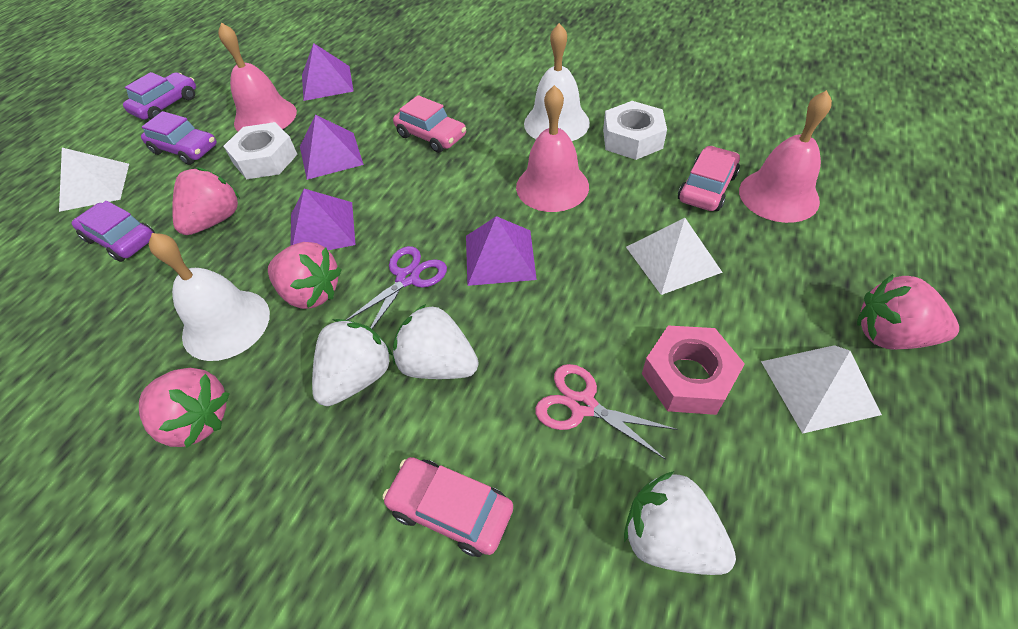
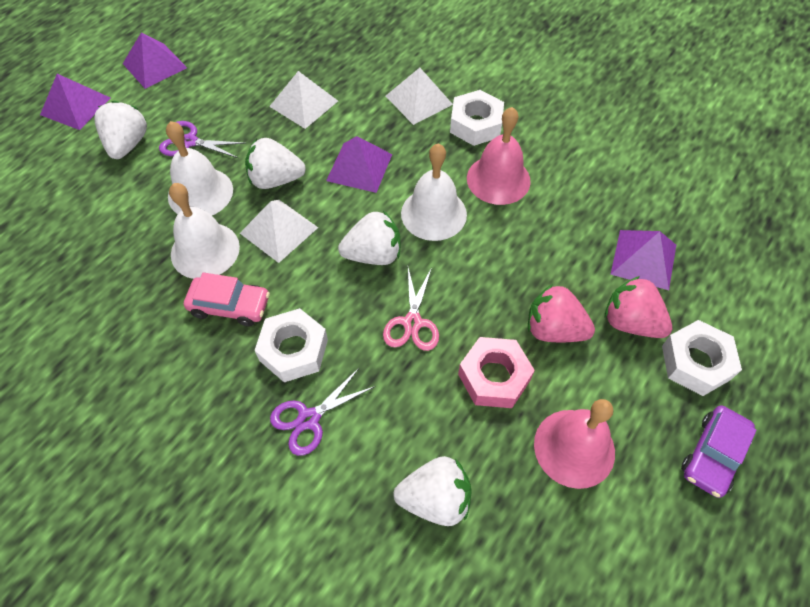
pink bell: 3 -> 2
pink car: 3 -> 1
pink strawberry: 4 -> 2
purple car: 3 -> 1
purple scissors: 1 -> 2
white bell: 2 -> 3
white nut: 2 -> 3
white strawberry: 3 -> 4

